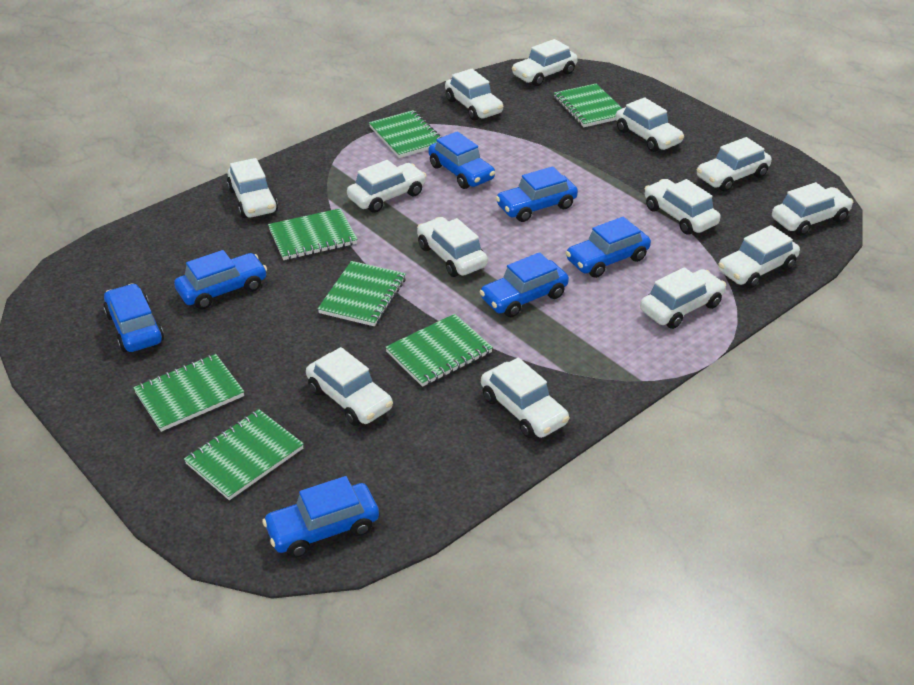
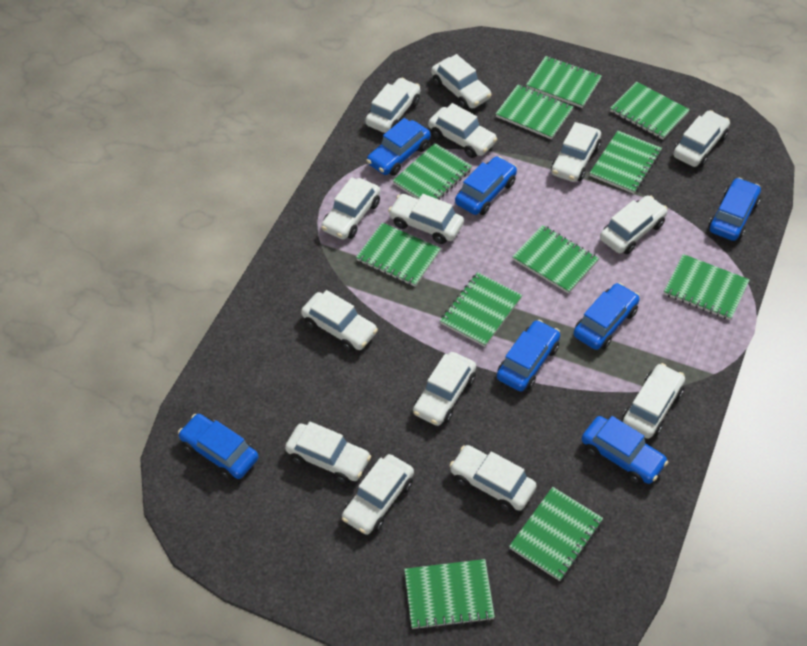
green notebook: 7 -> 11
white car: 13 -> 14

